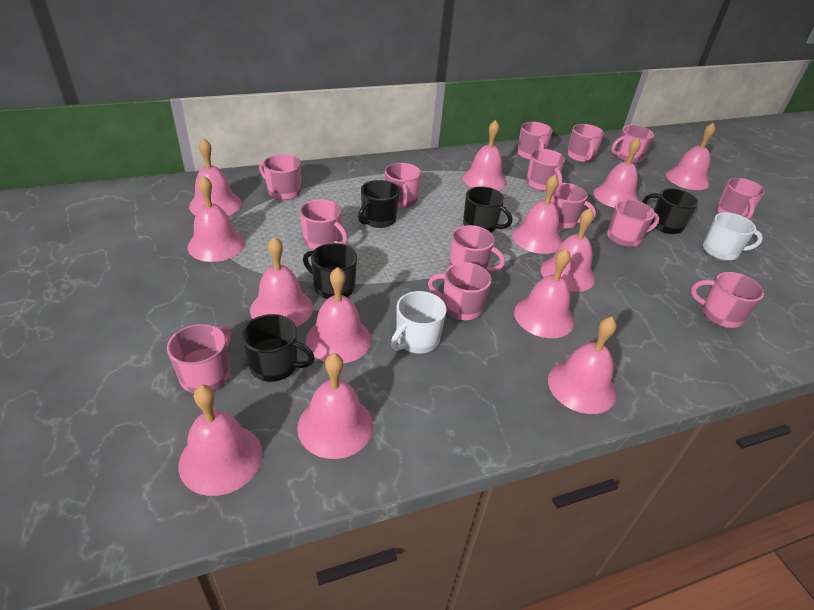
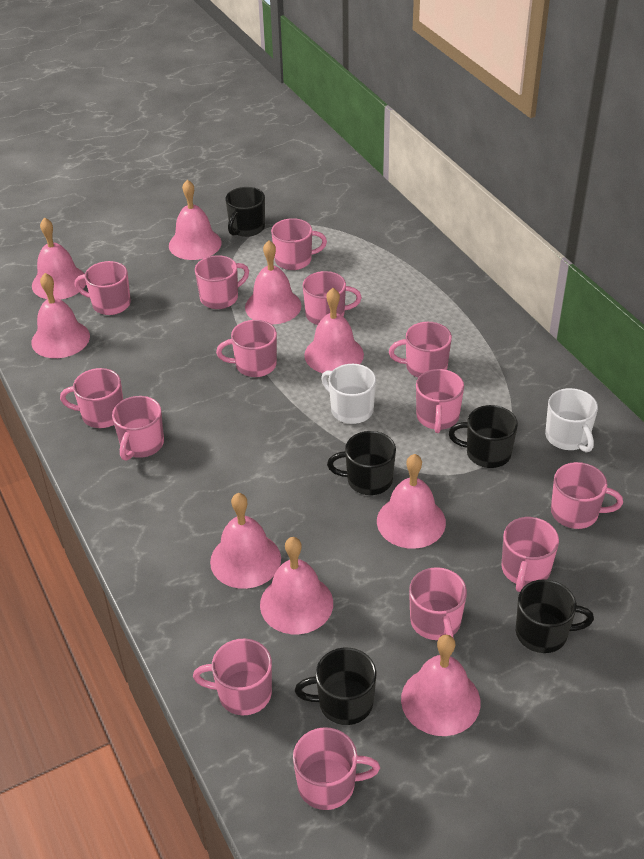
pink bell: 13 -> 9

